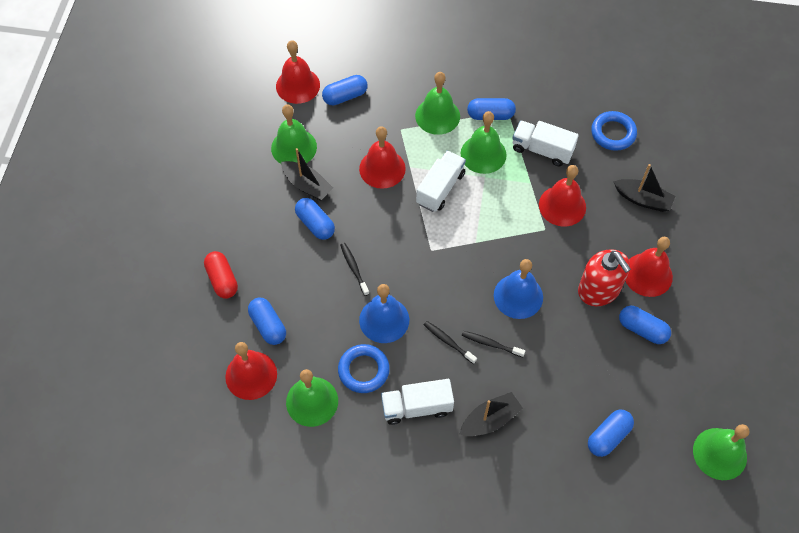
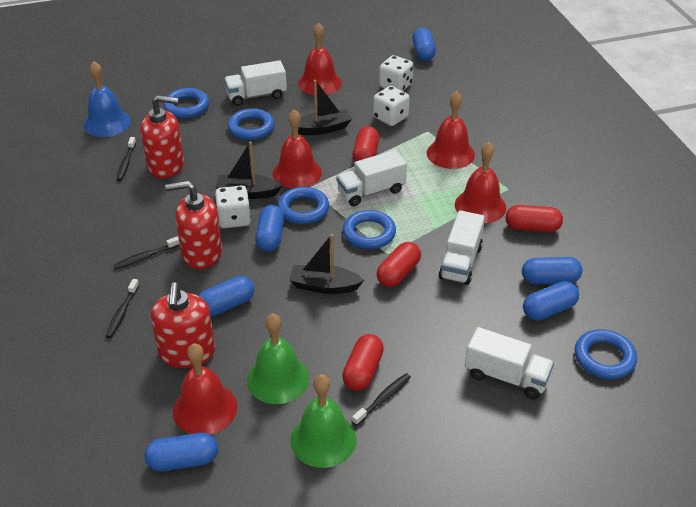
black toothbrush: 3 -> 4
blue bell: 2 -> 1
blue ring: 2 -> 5
green bell: 5 -> 2
red capsule: 1 -> 4
red soap dispenser: 1 -> 3
white dice: 0 -> 3
white truck: 3 -> 4

